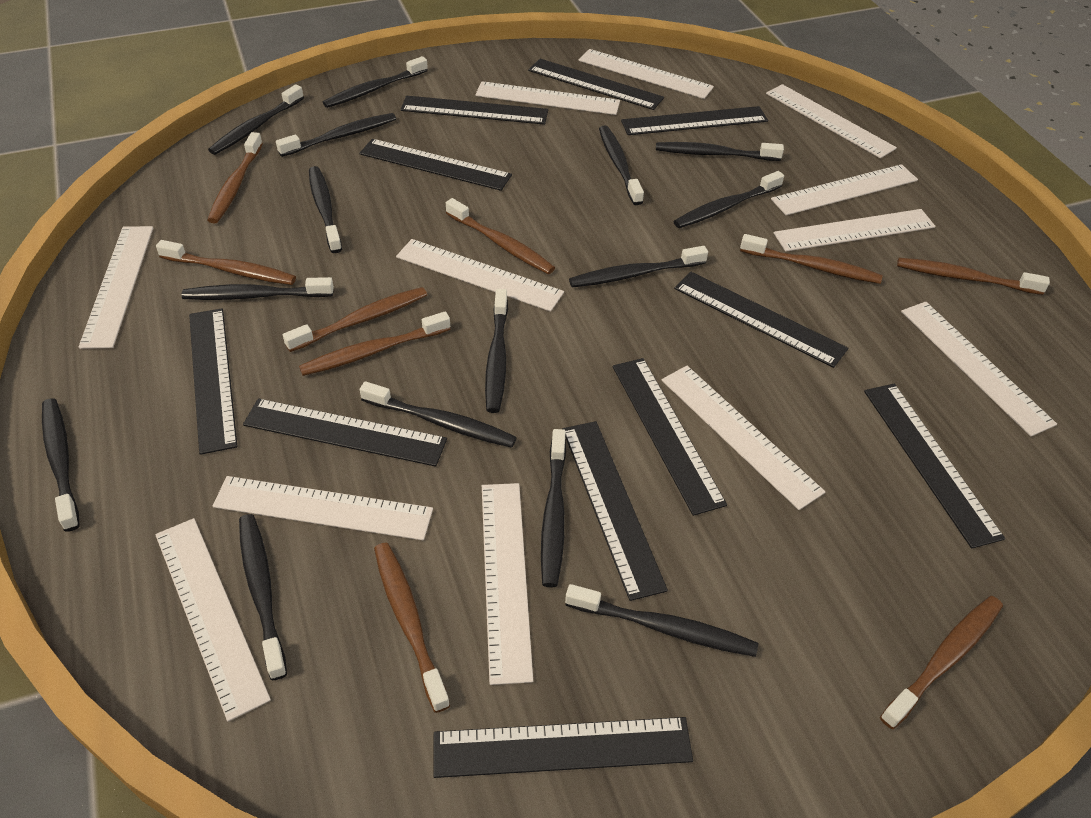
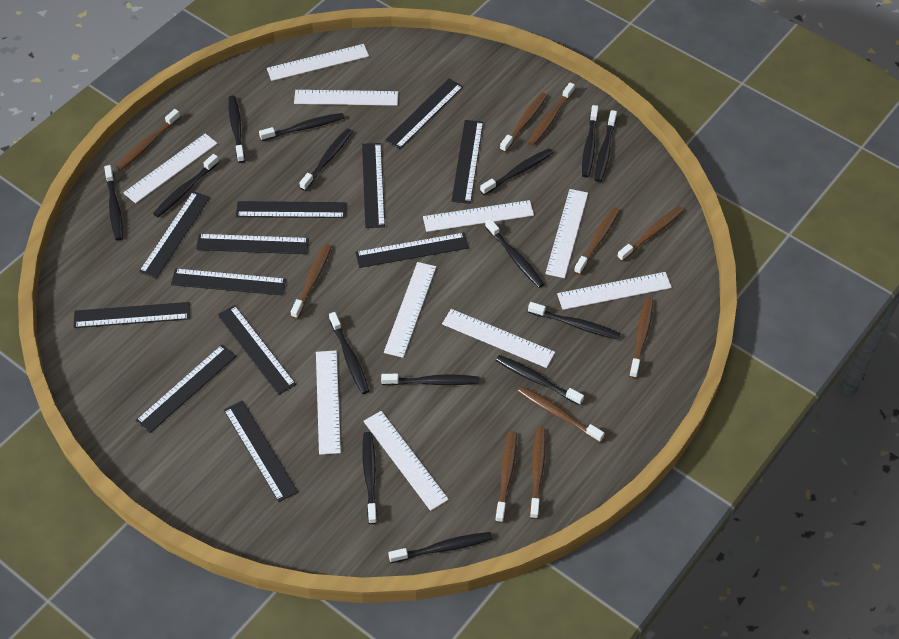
black ruler: 11 -> 12
brown toothbrush: 9 -> 10
white ruler: 12 -> 10

